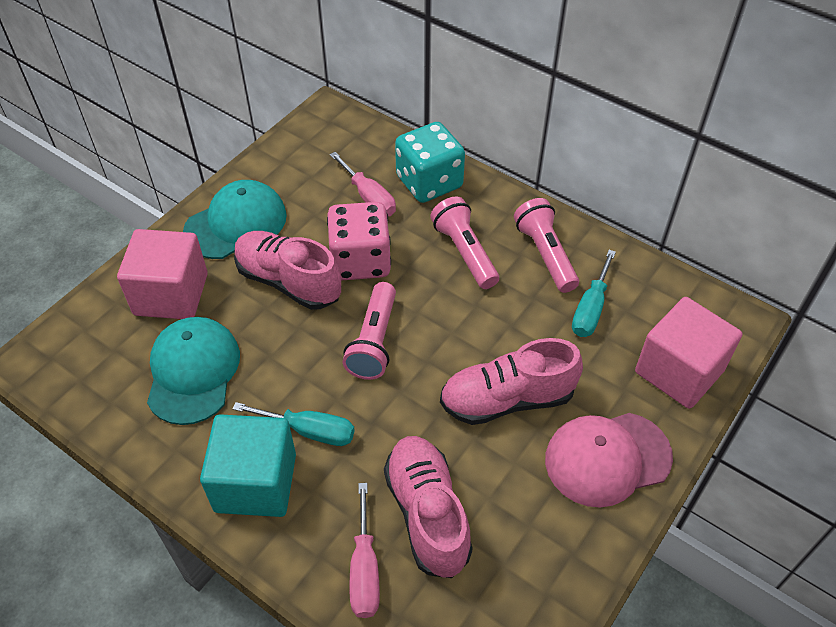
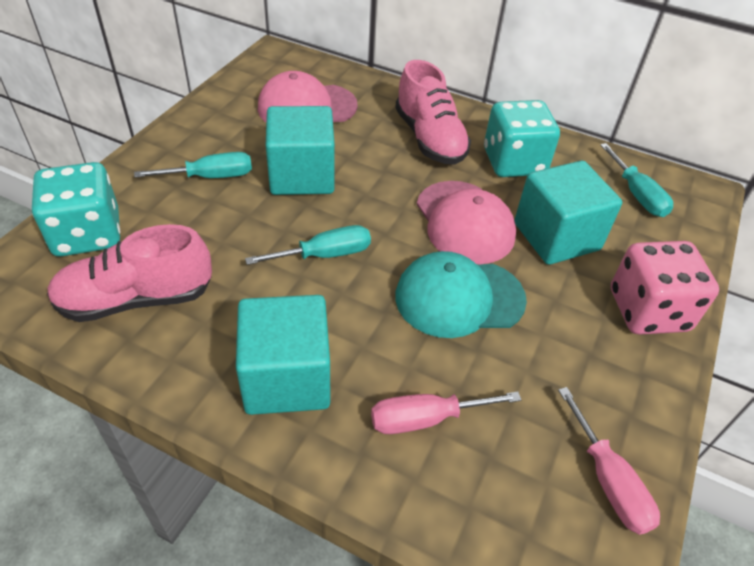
pink cap: 1 -> 2
pink cube: 2 -> 0
pink flashlight: 3 -> 0
pink shoe: 3 -> 2
turquoise cap: 2 -> 1
turquoise cube: 1 -> 3
turquoise dice: 1 -> 2
turquoise screwdriver: 2 -> 3

